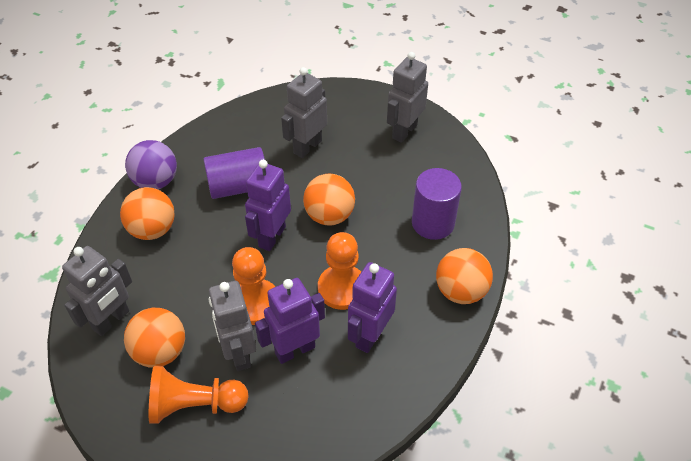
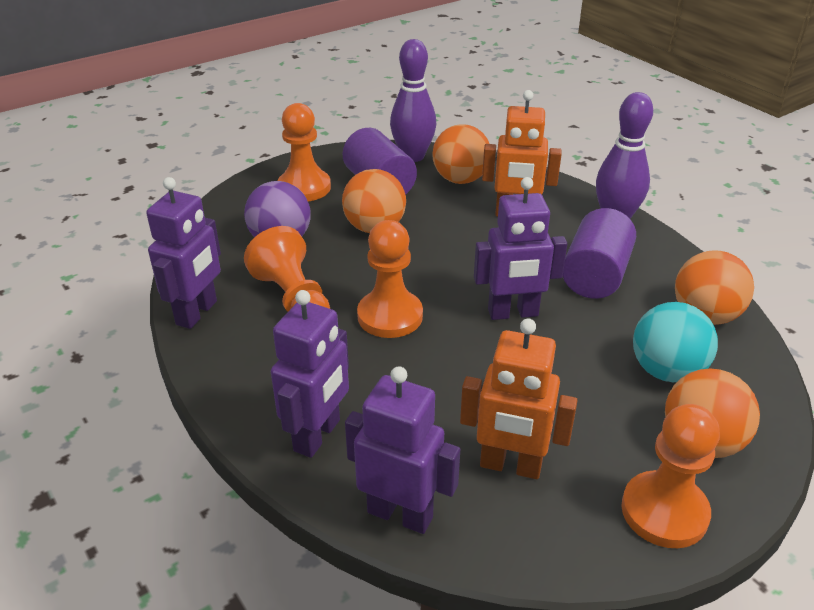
grey robot: 4 -> 0
orange pawn: 3 -> 4
orange robot: 0 -> 2
purple bowling pin: 0 -> 2
purple robot: 3 -> 4
turquoise ball: 0 -> 1

